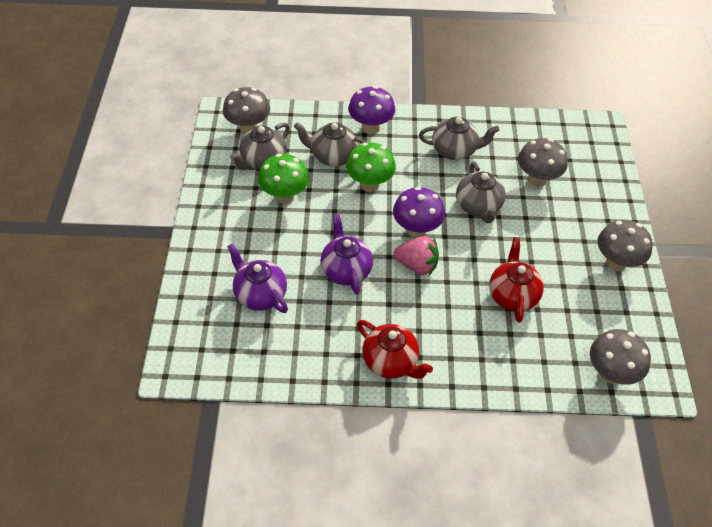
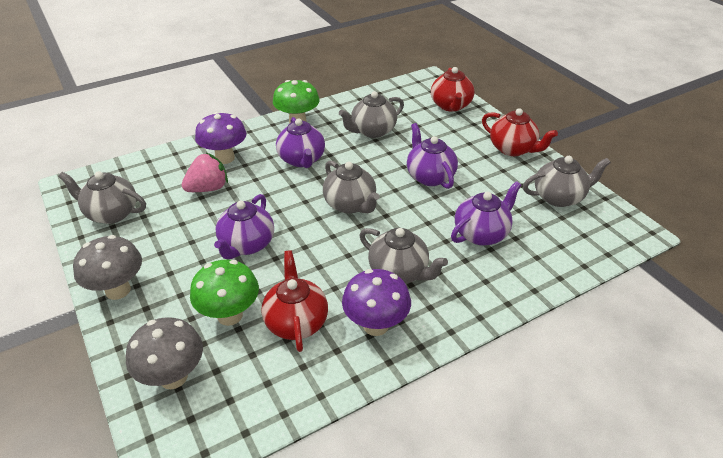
grey mushroom: 4 -> 2
grey teapot: 4 -> 5
purple teapot: 2 -> 4
red teapot: 2 -> 3

